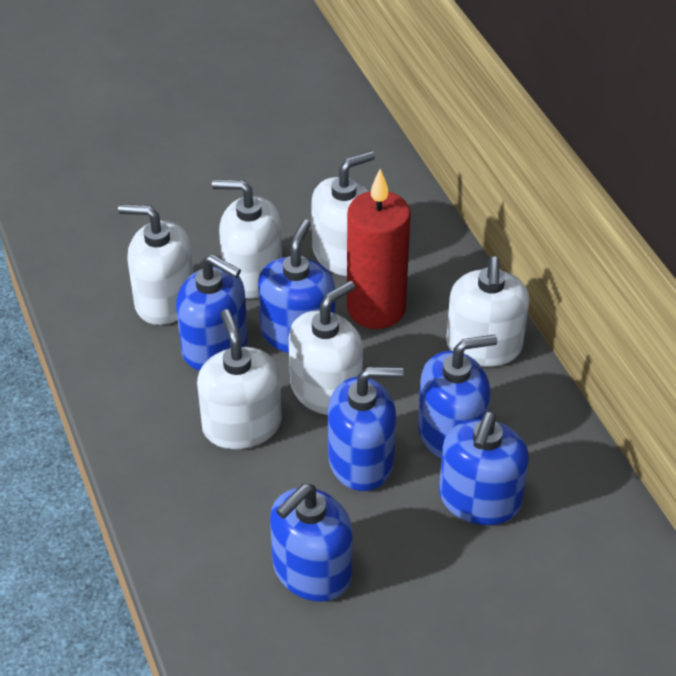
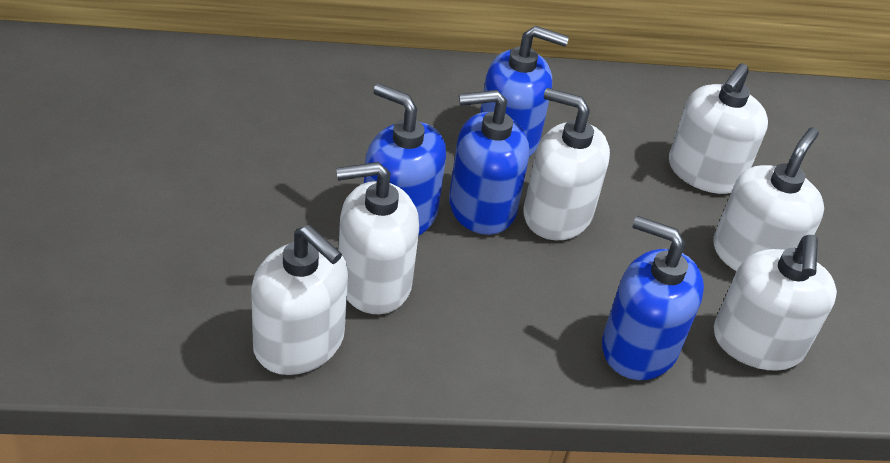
blue soap dispenser: 6 -> 4
red candle: 1 -> 0

